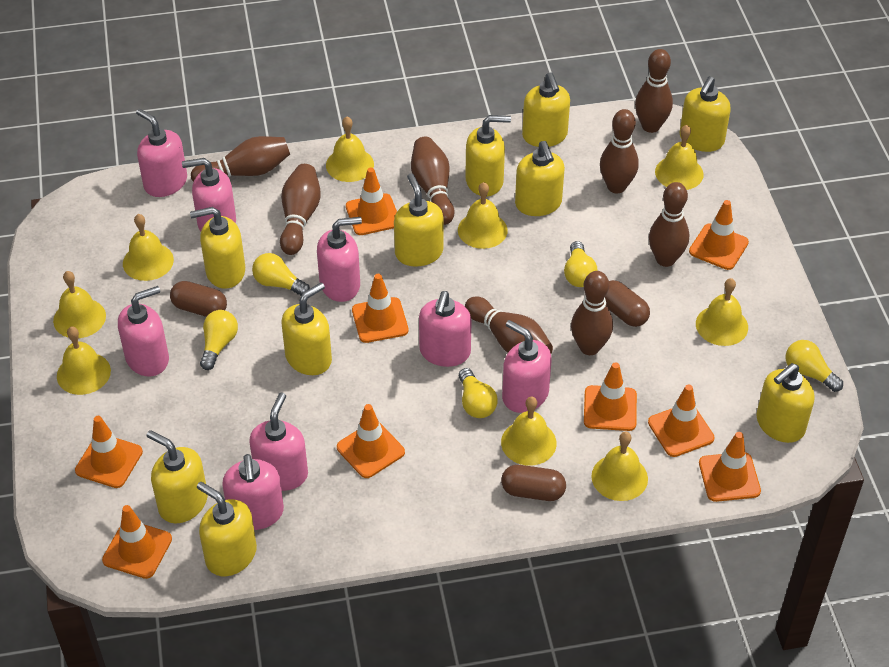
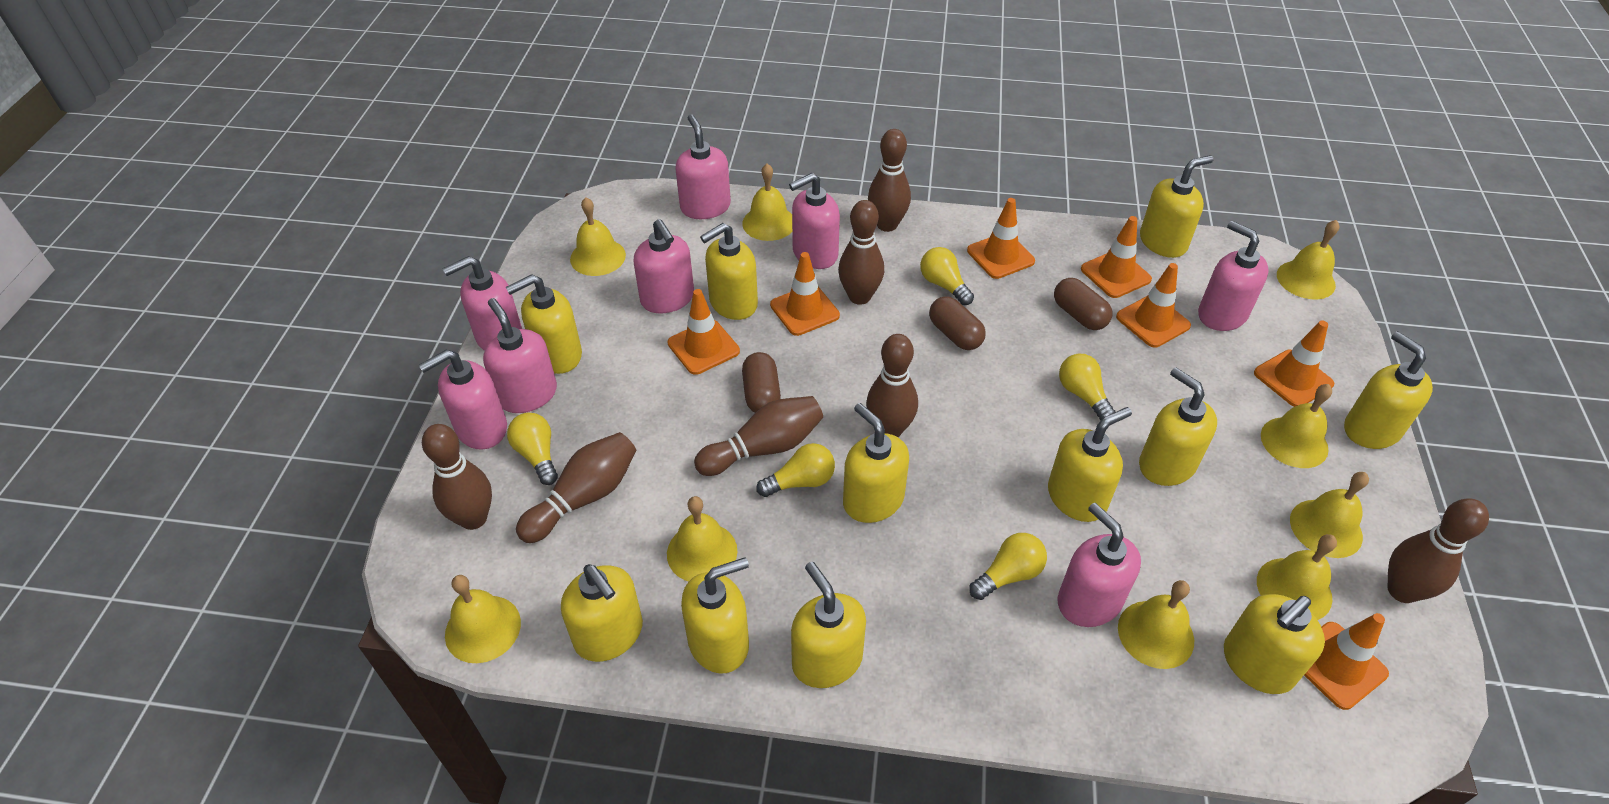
brown bowling pin: 8 -> 7
orange traffic cone: 9 -> 7
yellow soap dispenser: 10 -> 11

